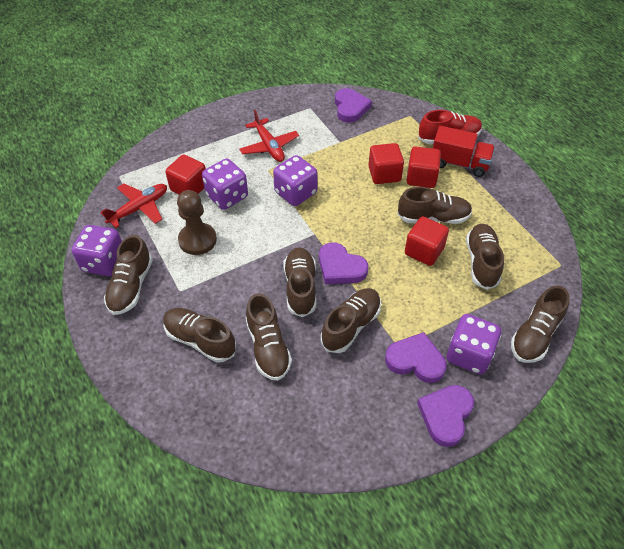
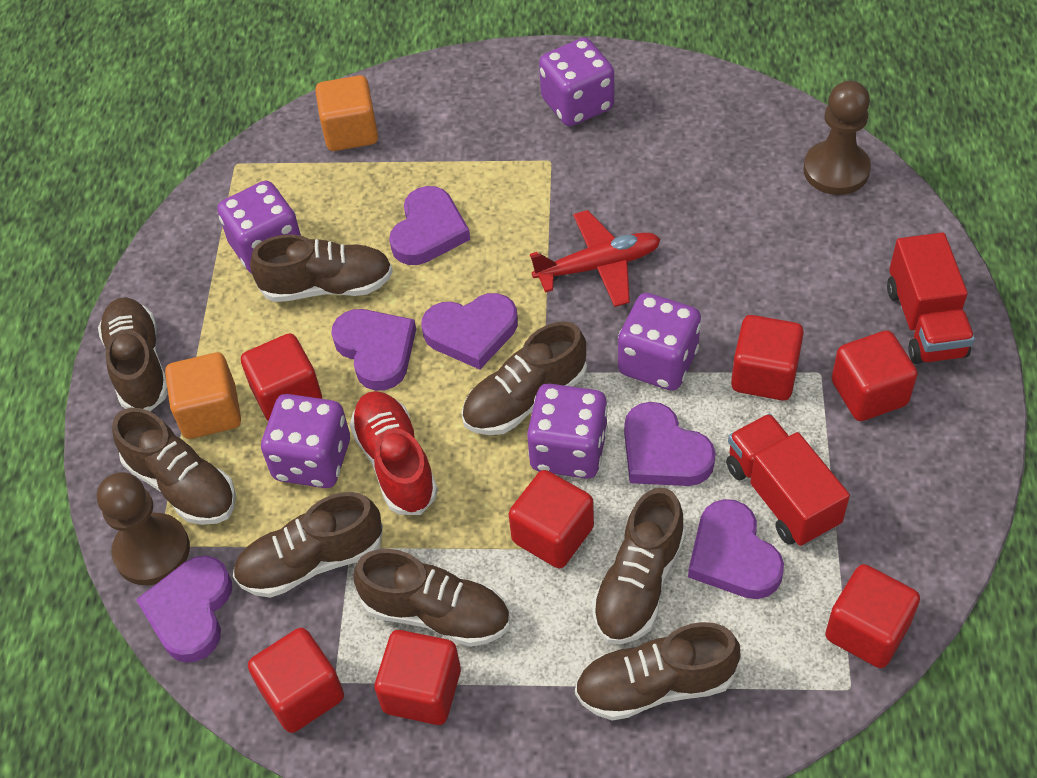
brown pawn: 1 -> 2
orange cube: 0 -> 2
purple dice: 4 -> 5
purple heart: 4 -> 6
red cube: 4 -> 7
red plane: 2 -> 1
red truck: 1 -> 2

